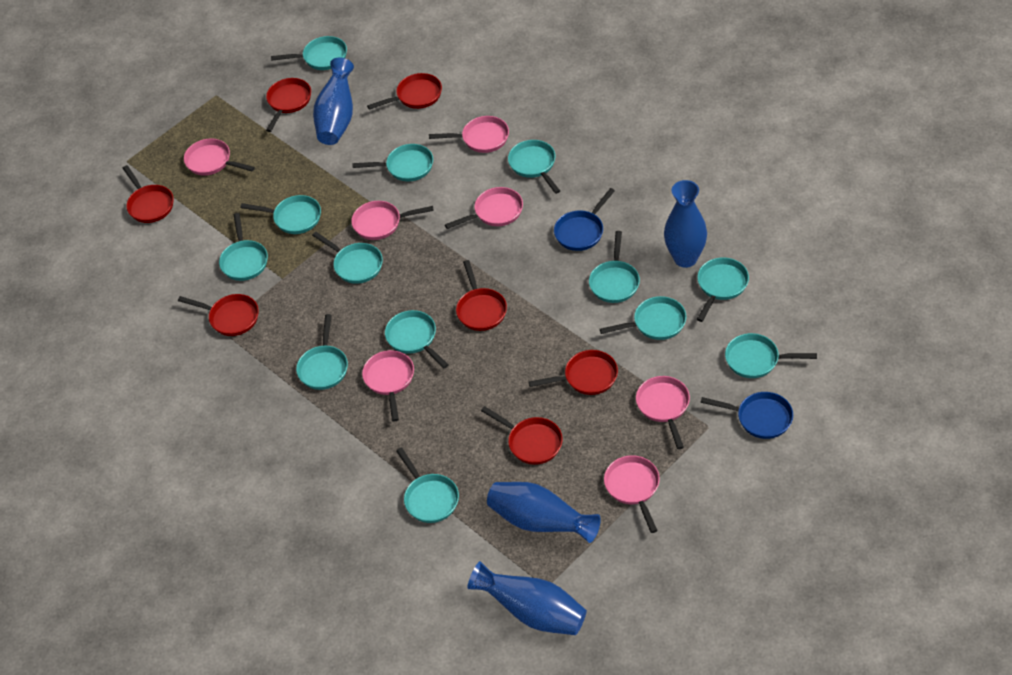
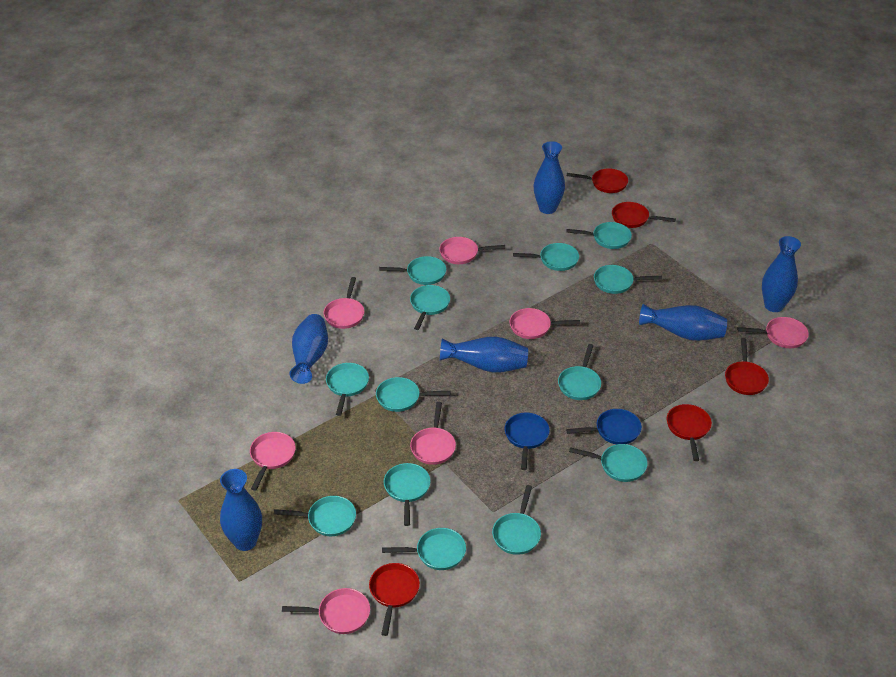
blue vase: 4 -> 6
red pan: 7 -> 5

